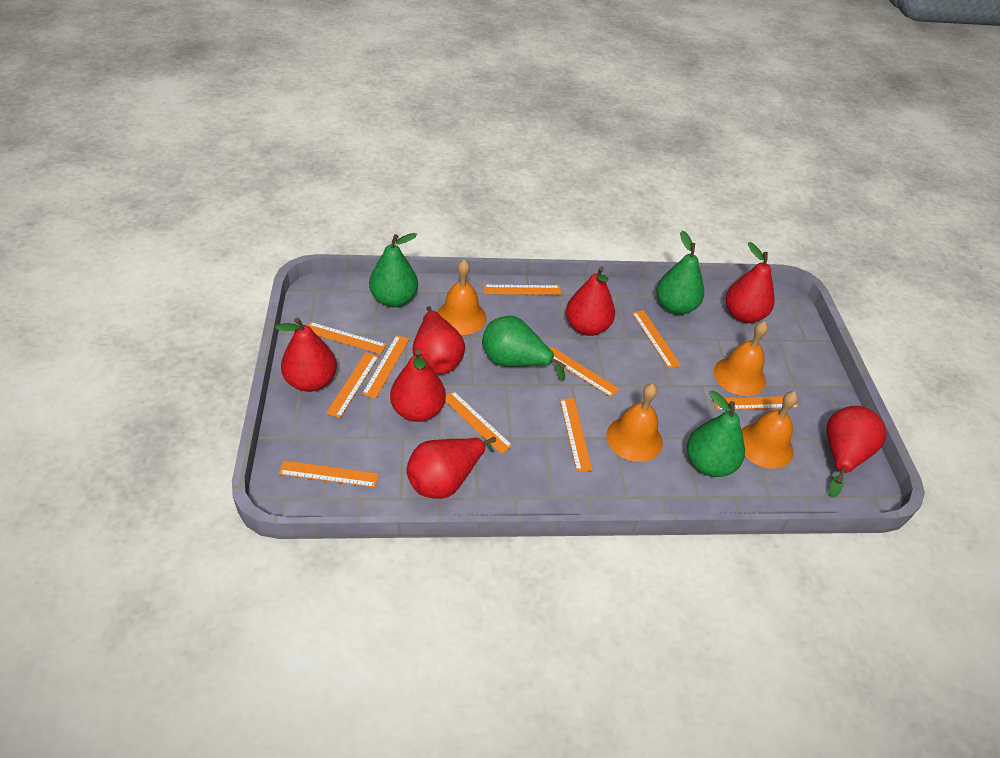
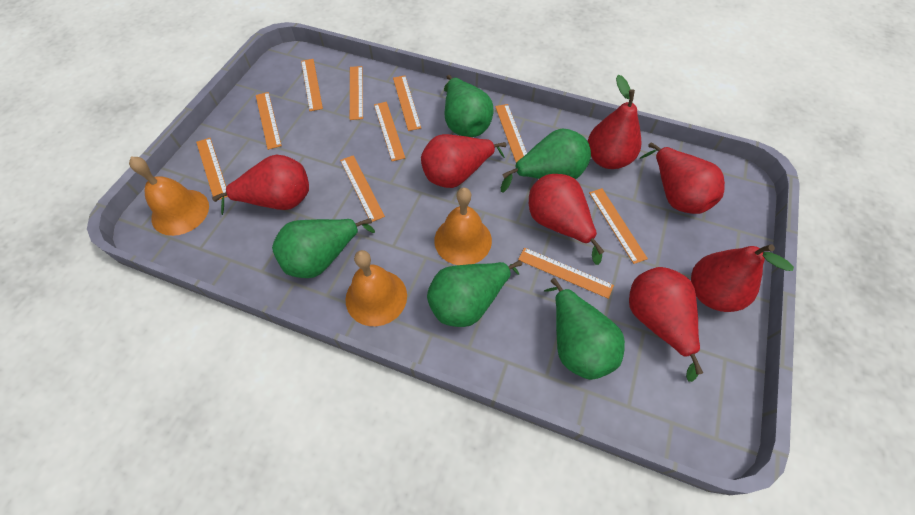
green pear: 4 -> 5
orange bell: 4 -> 3

